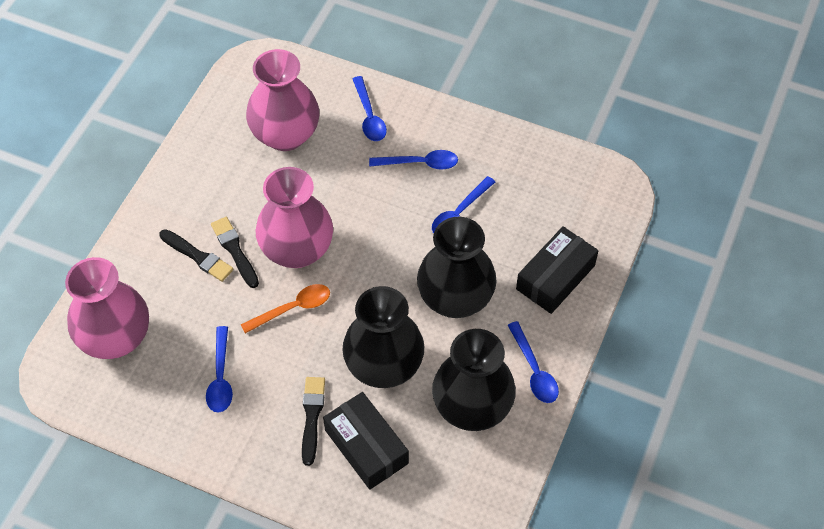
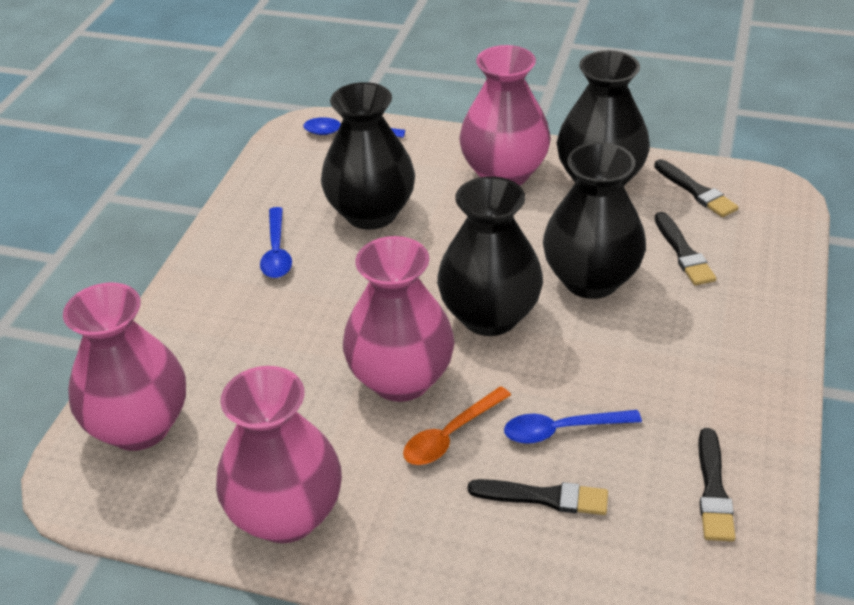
black box: 2 -> 0
black brush: 3 -> 4
black vase: 3 -> 4
blue spoon: 5 -> 3
pink vase: 3 -> 4

